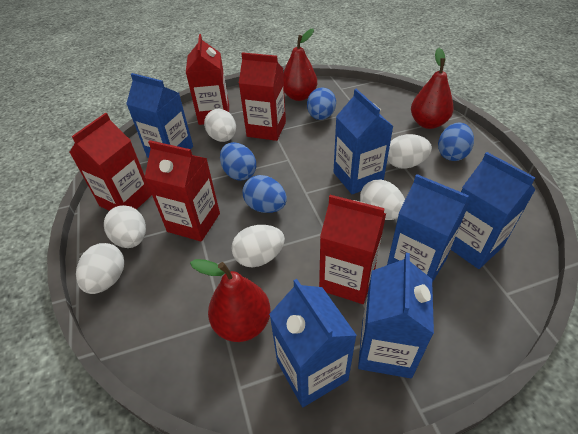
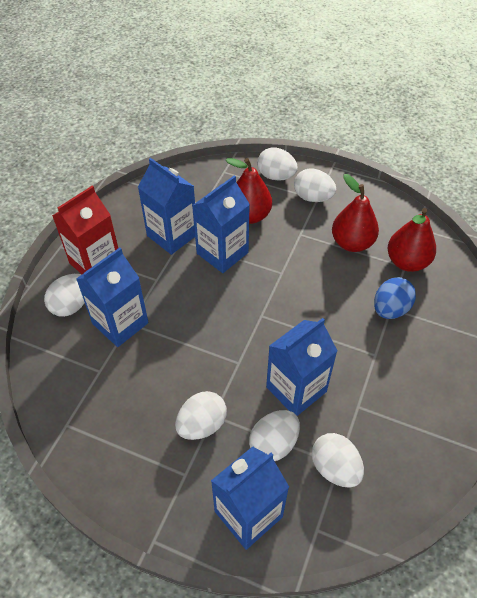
blue carton: 6 -> 5
blue egg: 4 -> 1
red carton: 5 -> 1

